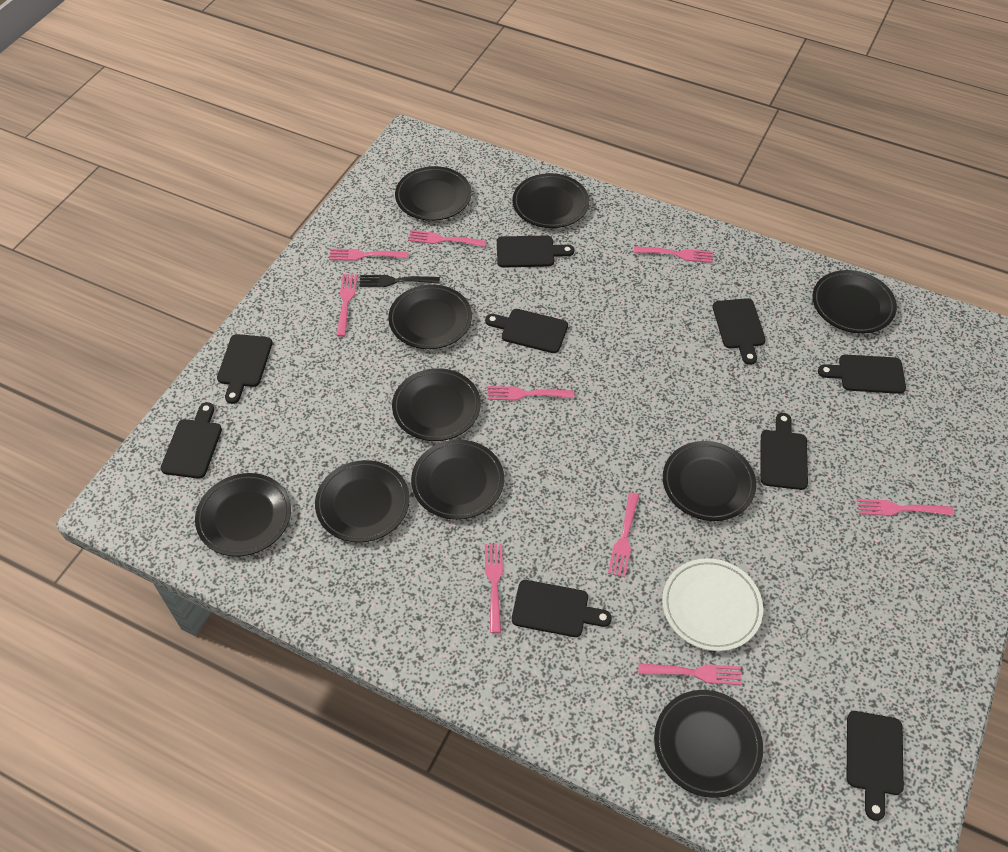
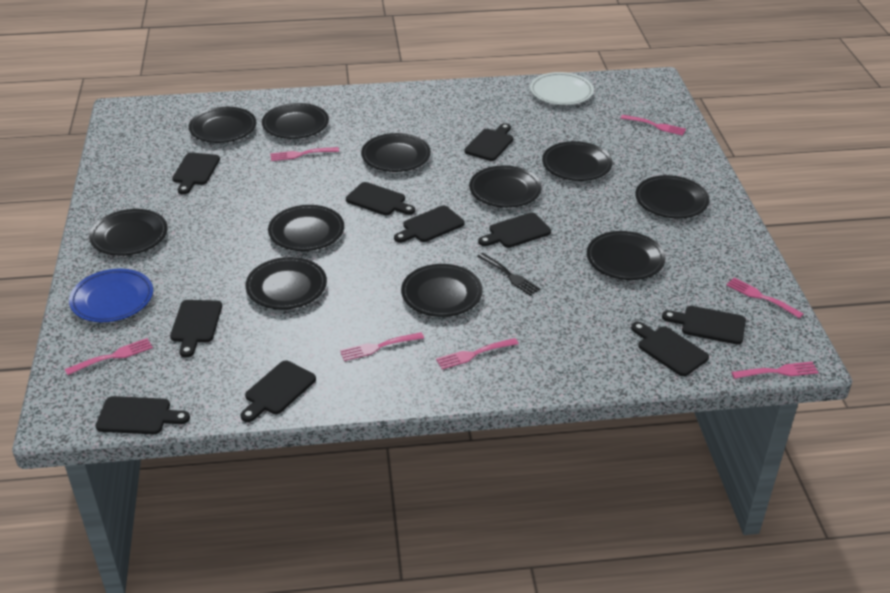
black cutting board: 9 -> 10
black plate: 10 -> 11
blue plate: 0 -> 1
pink fork: 9 -> 7

